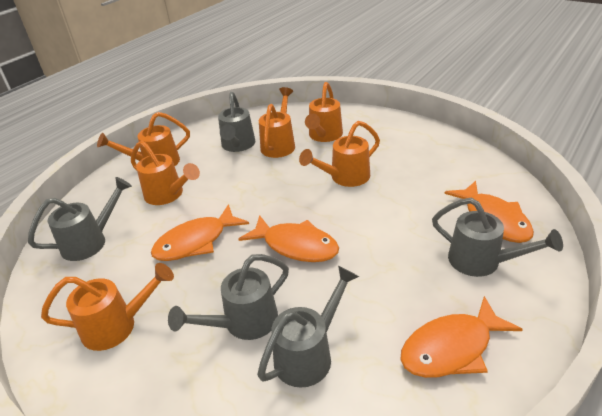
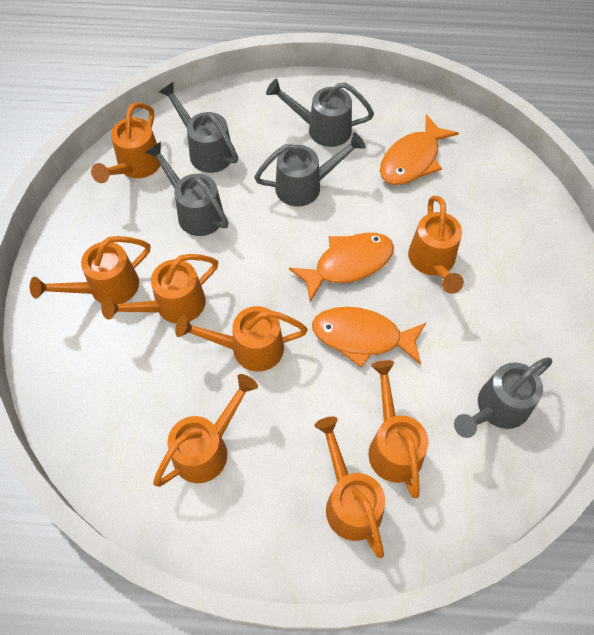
orange fish: 4 -> 3
orange watering can: 6 -> 8

